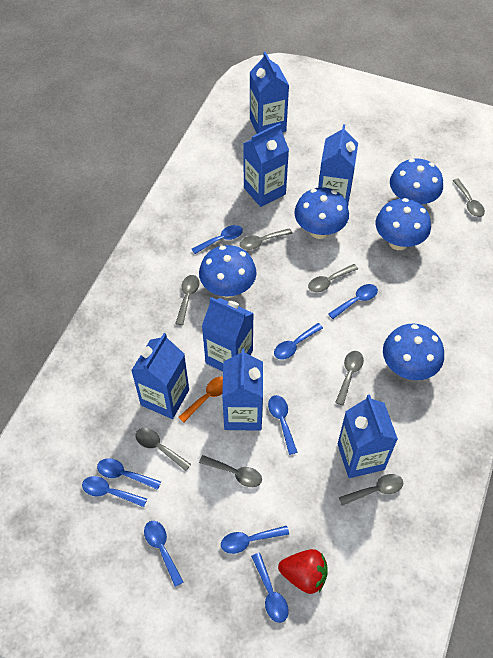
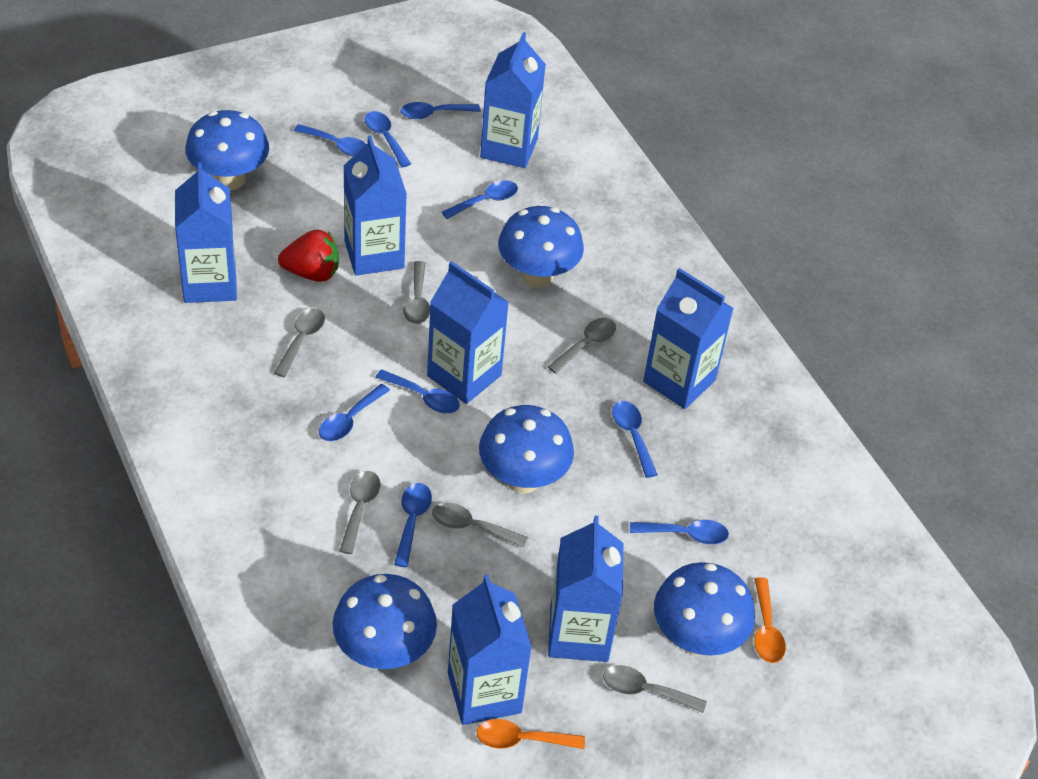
grey spoon: 8 -> 6
orange spoon: 1 -> 2

